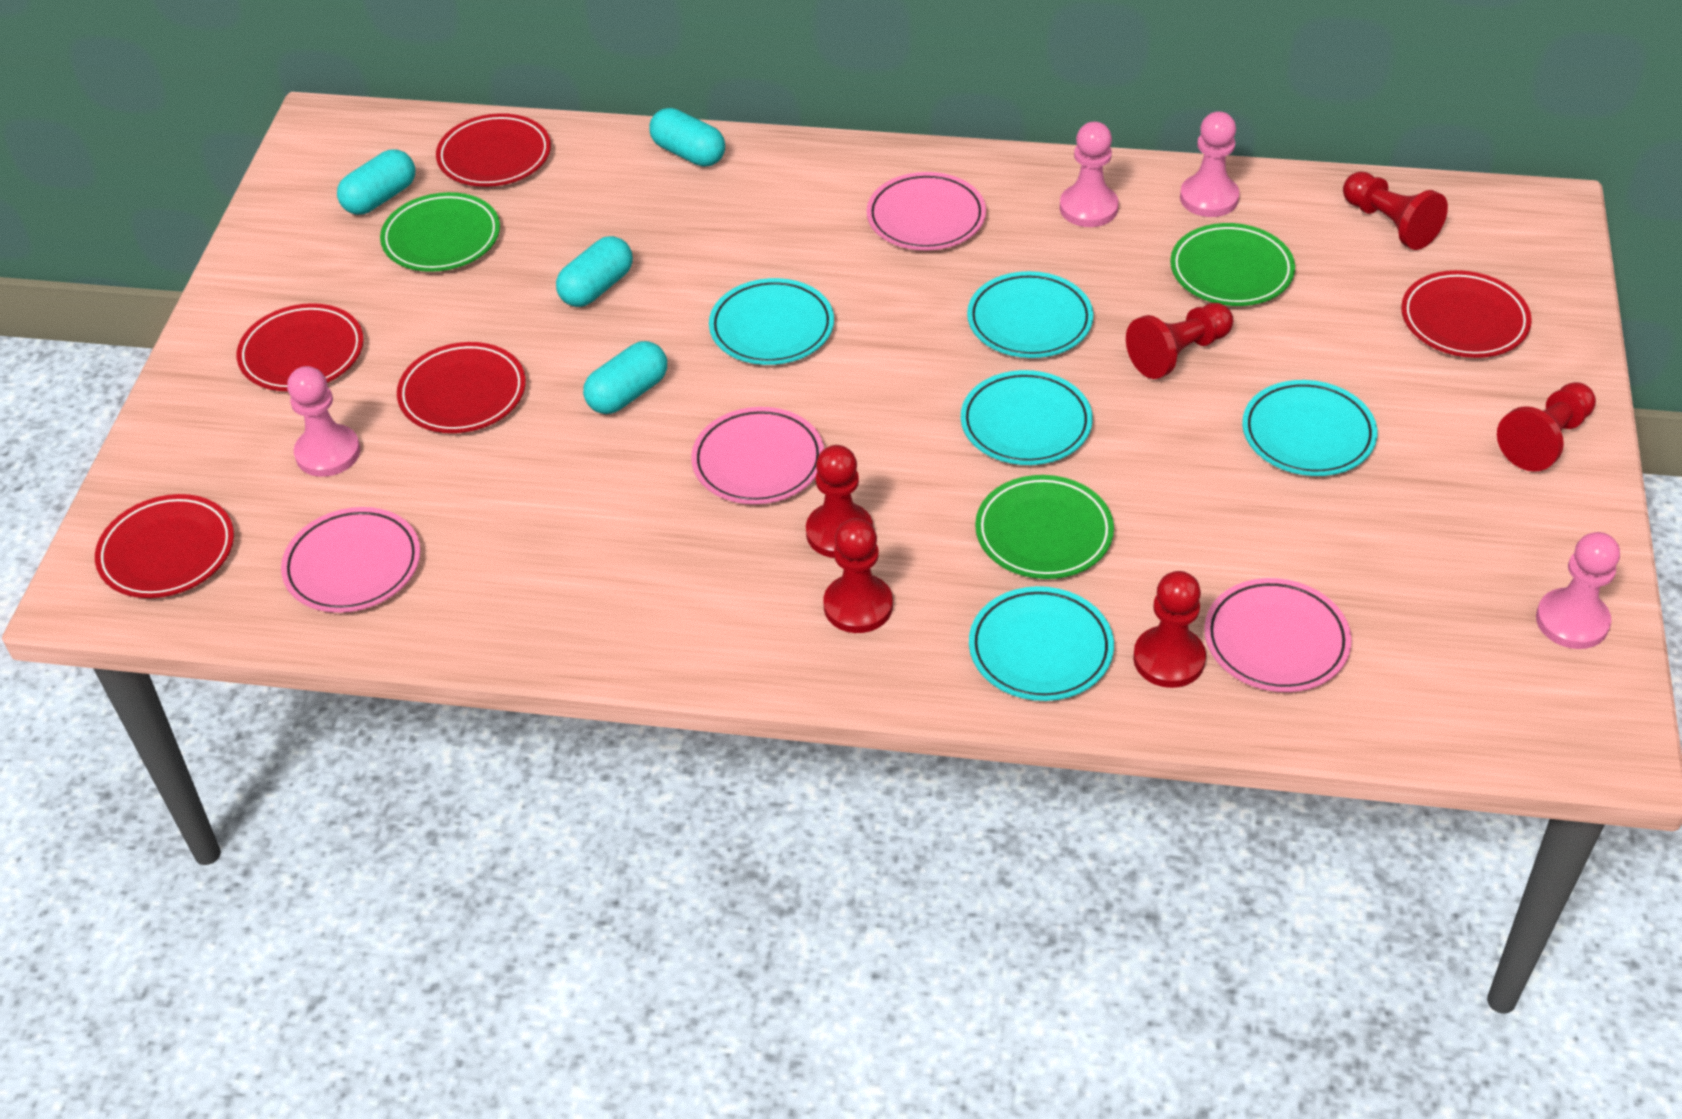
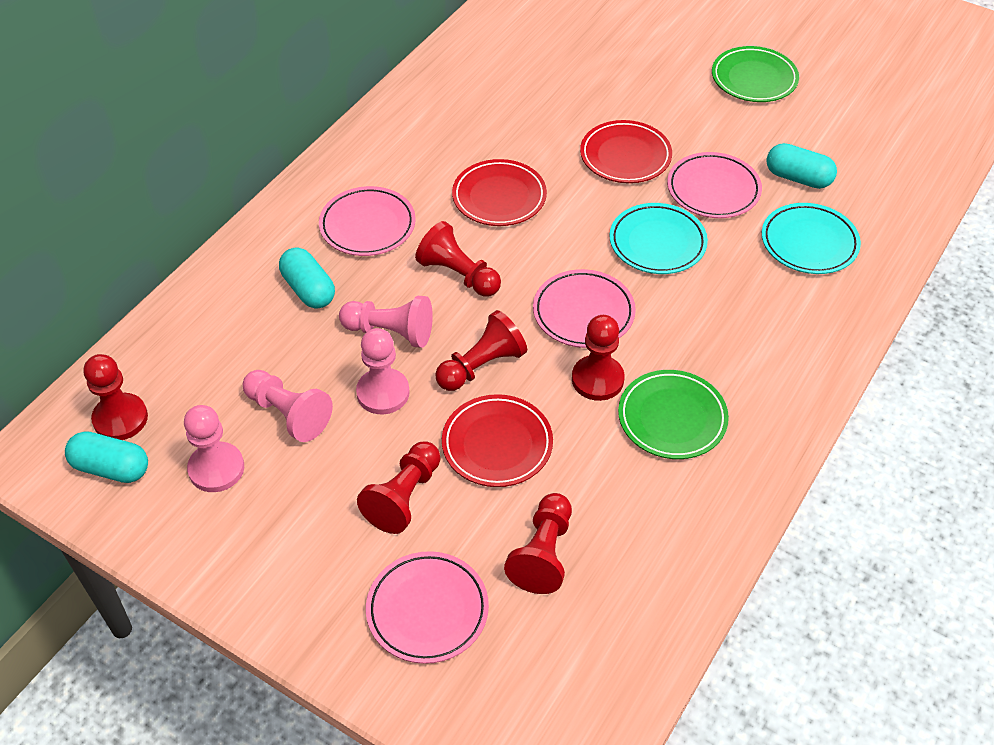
green plate: 3 -> 2
red plate: 5 -> 3
turquoise capsule: 4 -> 3
turquoise plate: 5 -> 2

